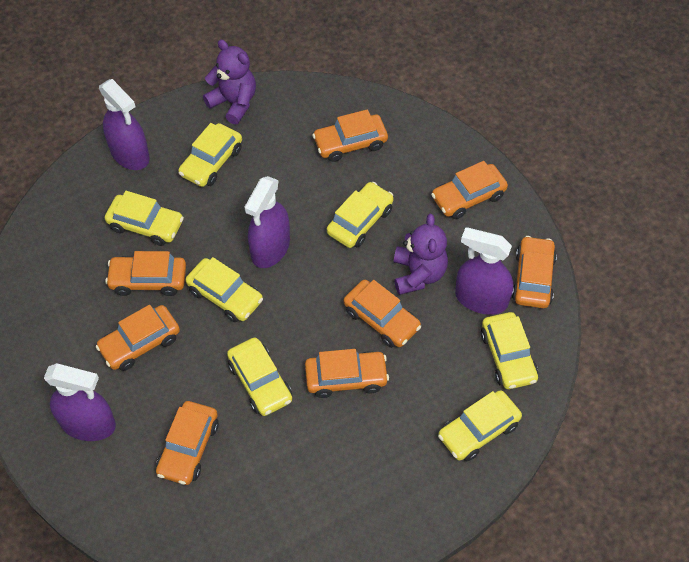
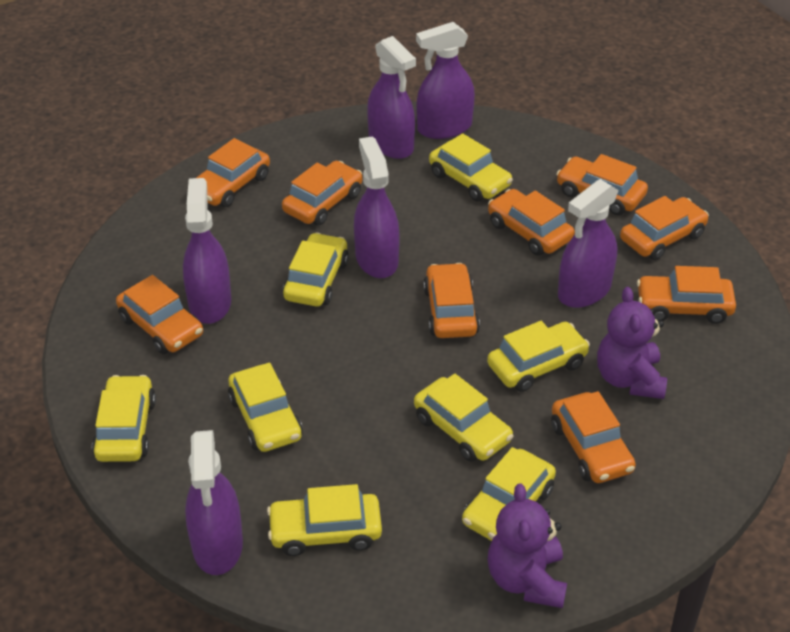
orange car: 8 -> 9
purple spray bottle: 4 -> 6
yellow car: 7 -> 8

